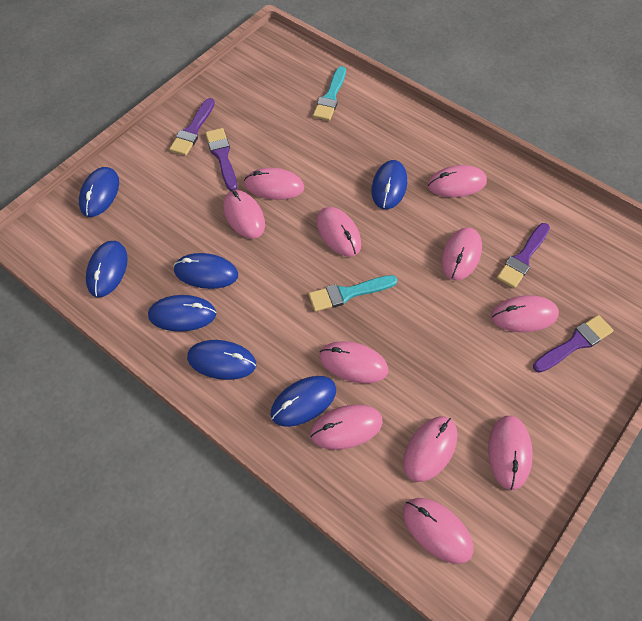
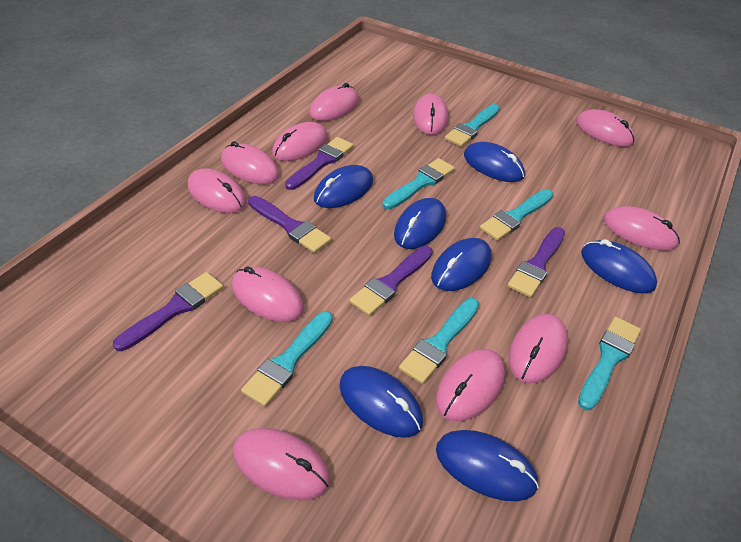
purple brush: 4 -> 5
turquoise brush: 2 -> 6

